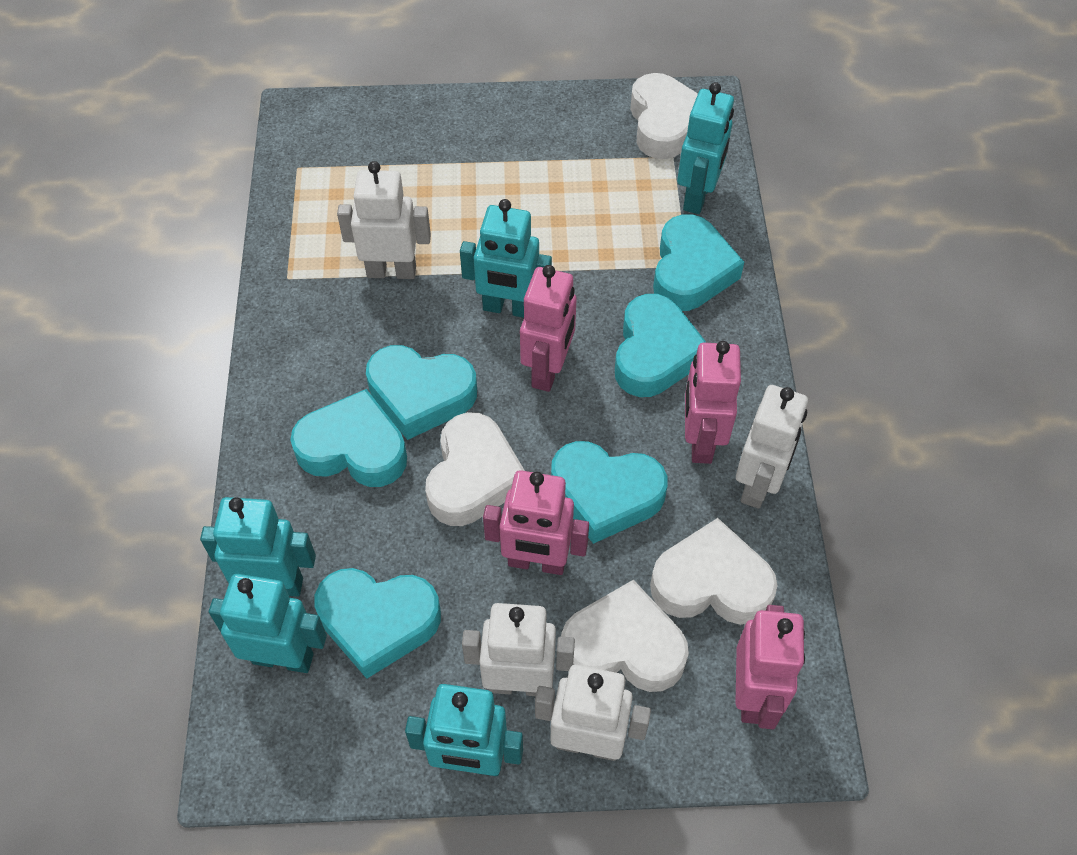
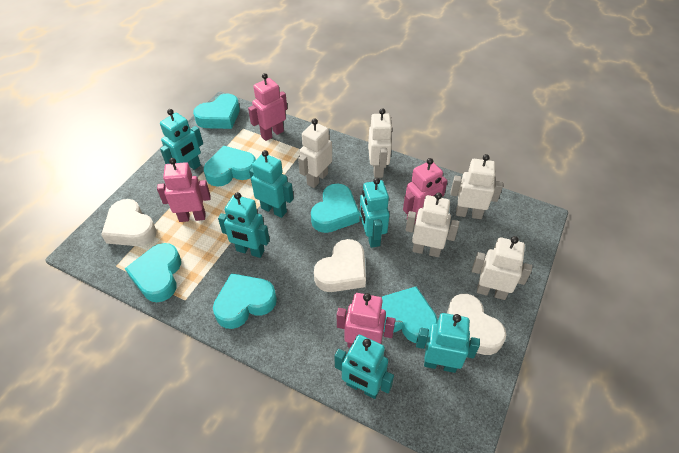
turquoise robot: 5 -> 6
white heart: 4 -> 3
white robot: 4 -> 5

